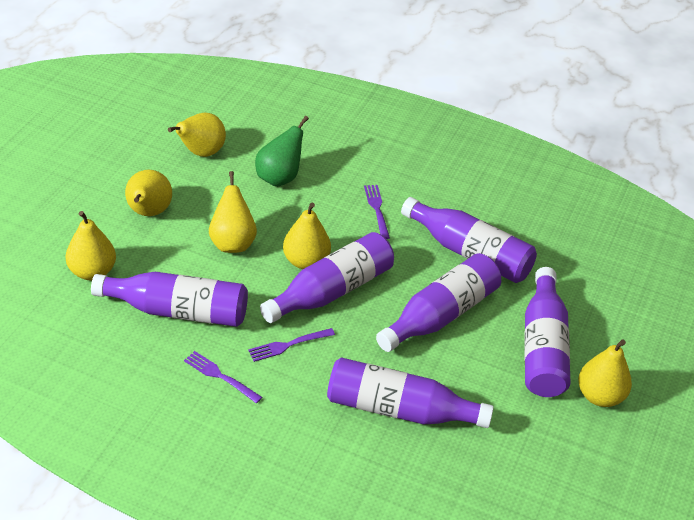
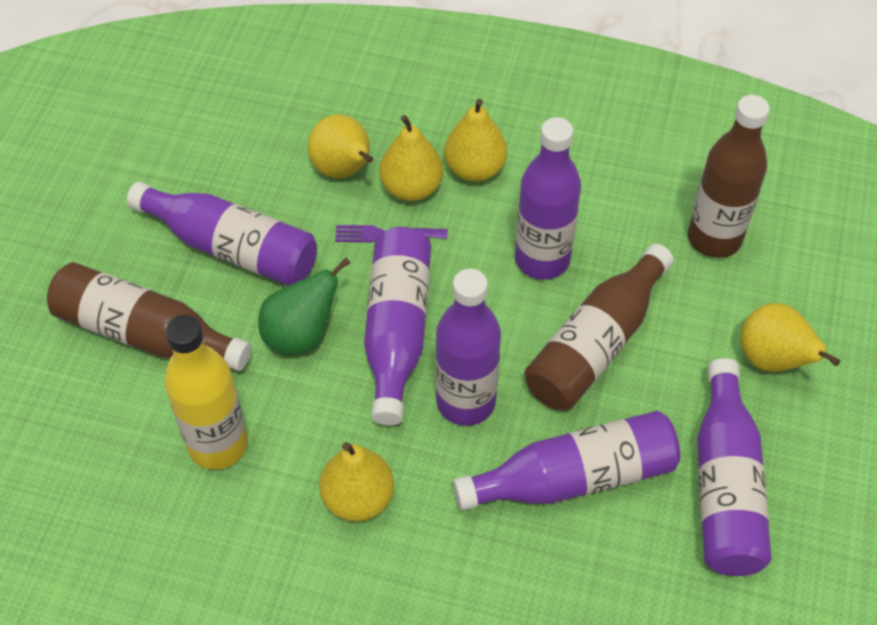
brown bottle: 0 -> 3
purple fork: 3 -> 1
yellow bottle: 0 -> 1
yellow pear: 6 -> 5

